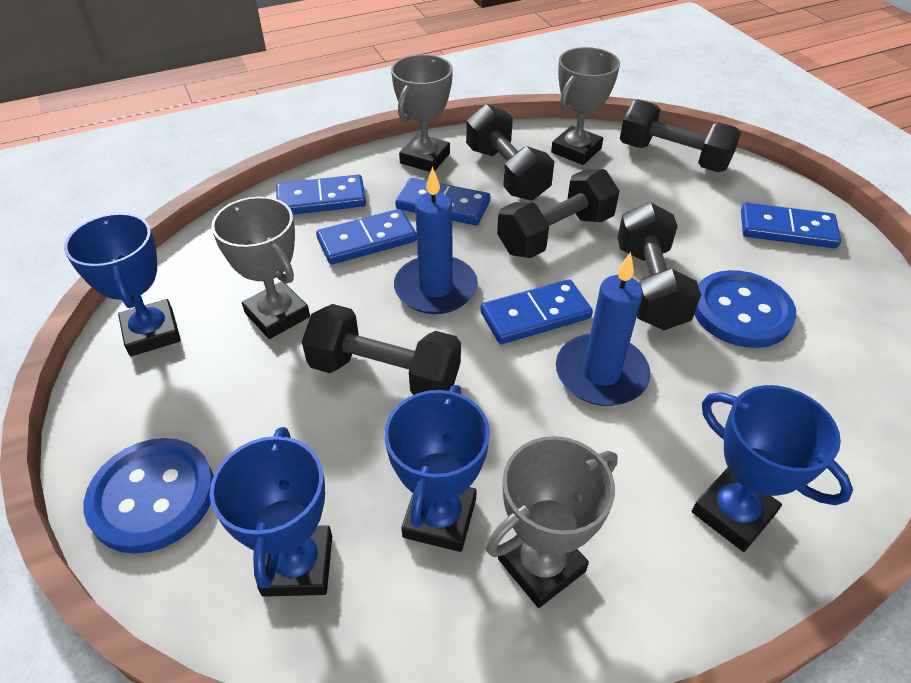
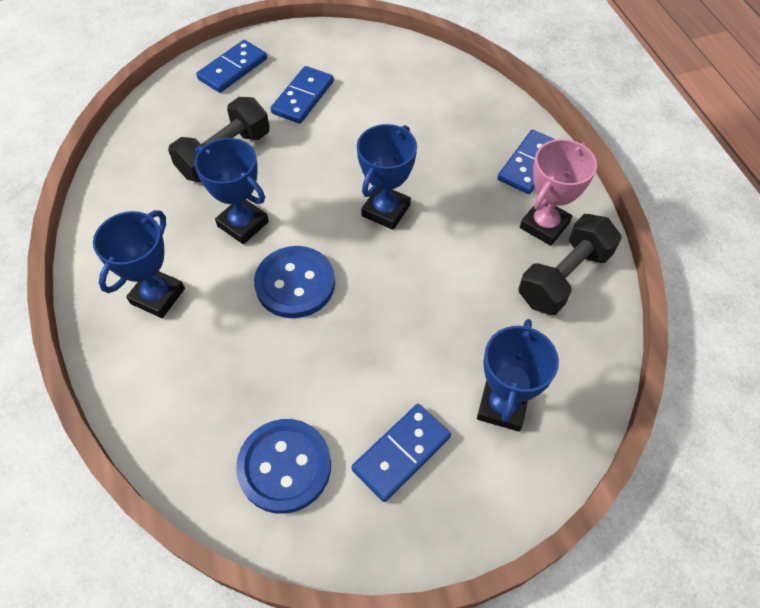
black dumbbell: 5 -> 2
blue candle: 2 -> 0
blue domino: 5 -> 4
grey trophy: 4 -> 0
pink trophy: 0 -> 1

